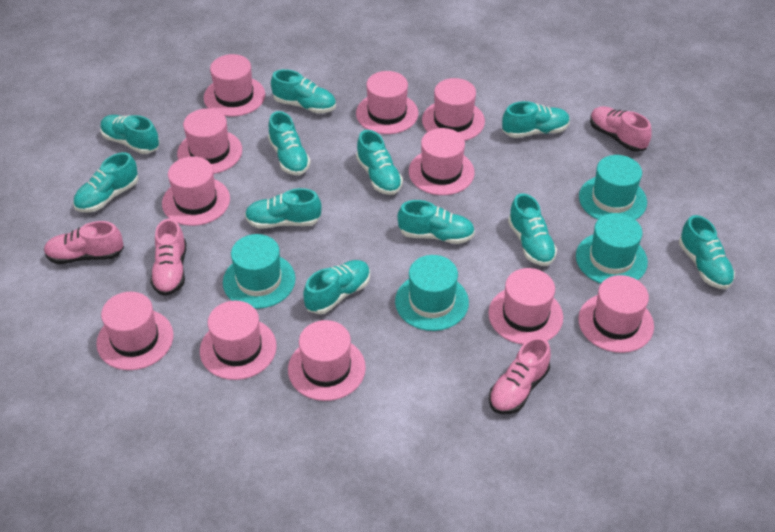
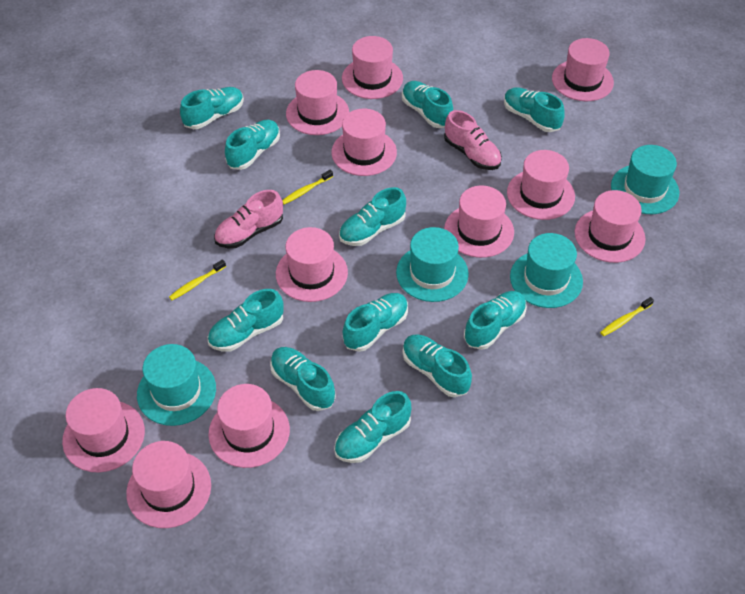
pink shoe: 4 -> 2
yellow toothbrush: 0 -> 3

